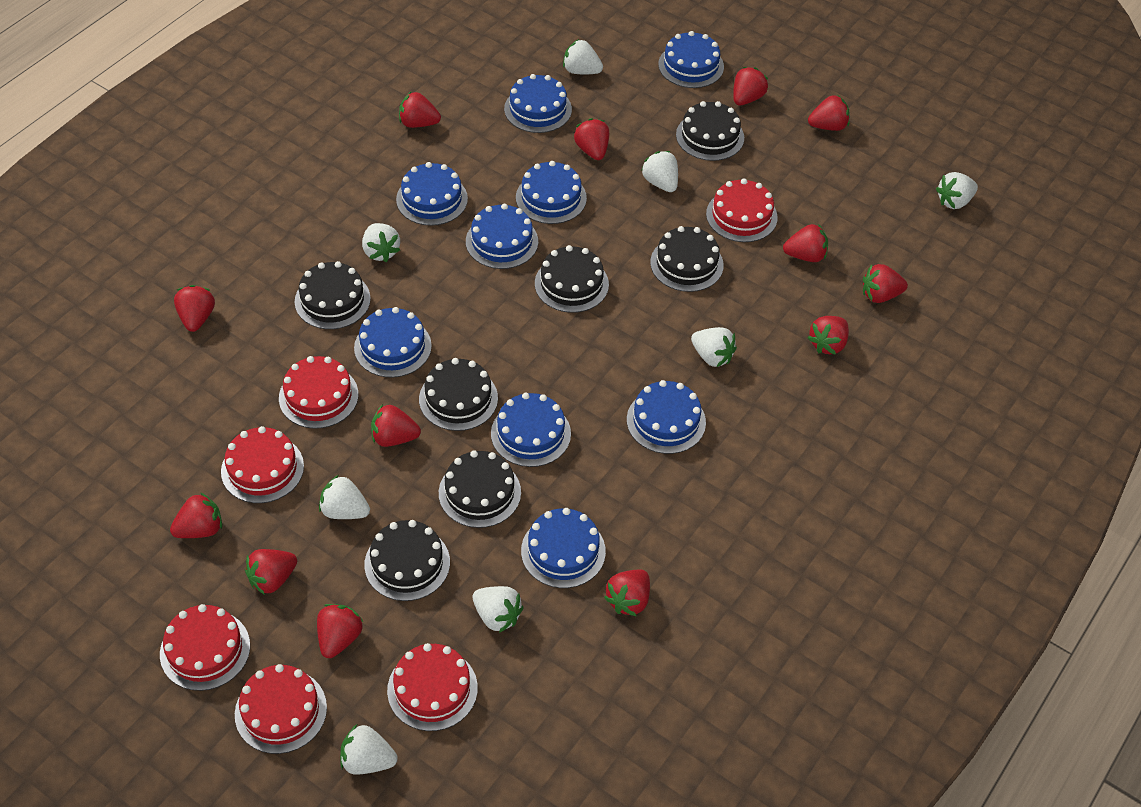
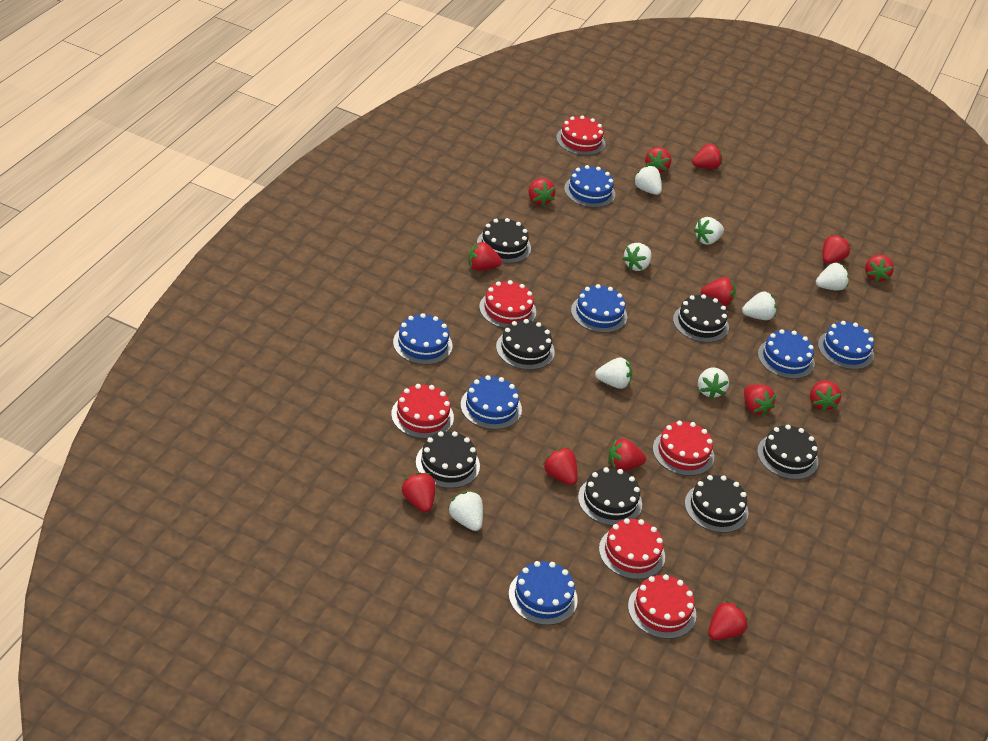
blue cake: 9 -> 7

